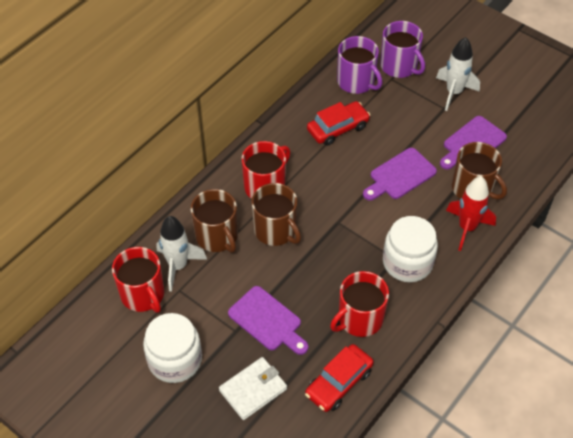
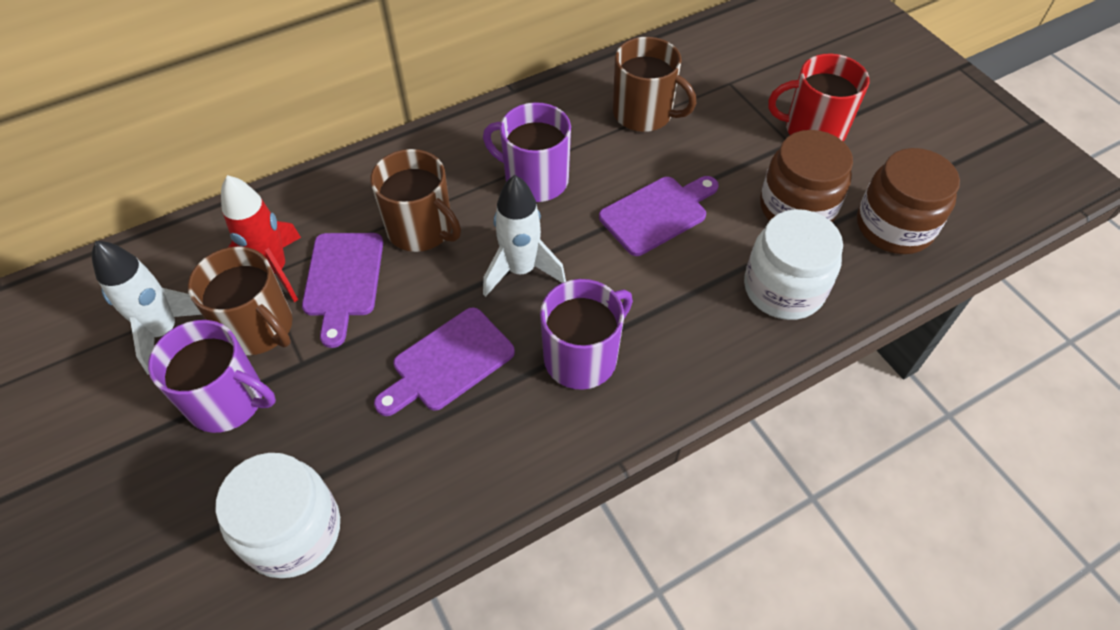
brown jar: 0 -> 2
purple mug: 2 -> 3
red car: 2 -> 0
red mug: 3 -> 1
white wallet: 1 -> 0

